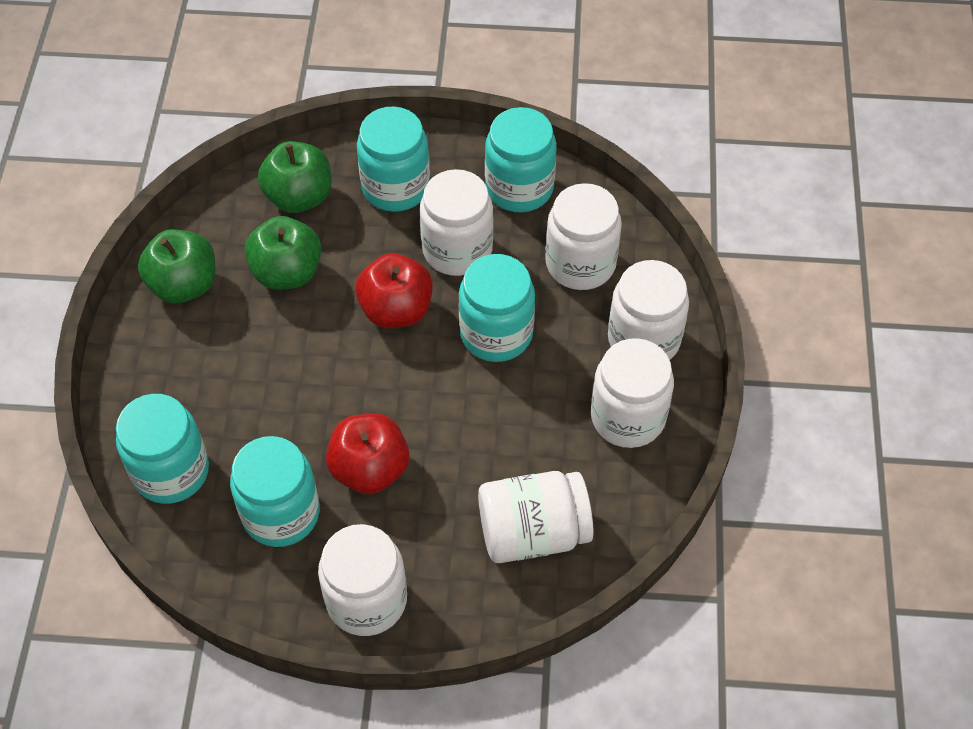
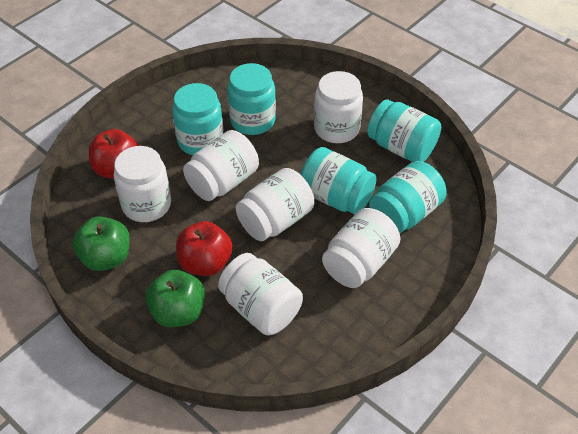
green apple: 3 -> 2

